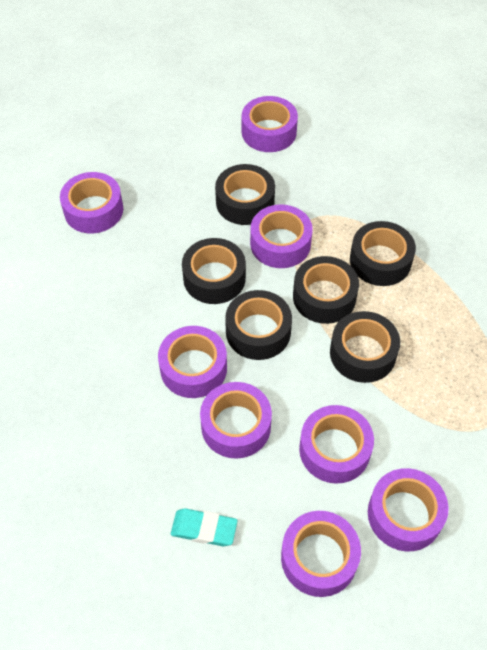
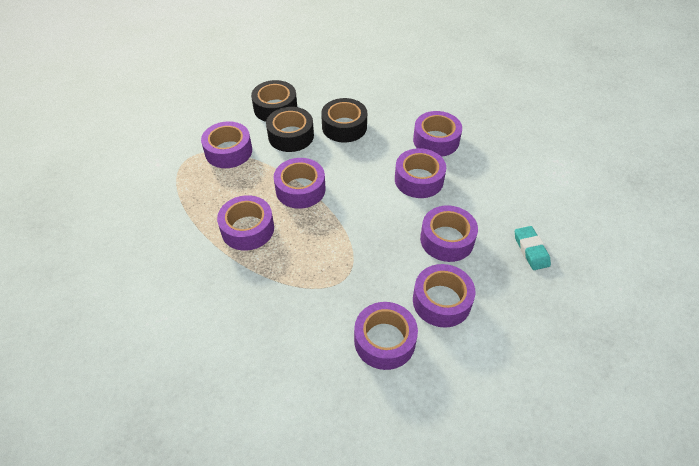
black tape: 6 -> 3

